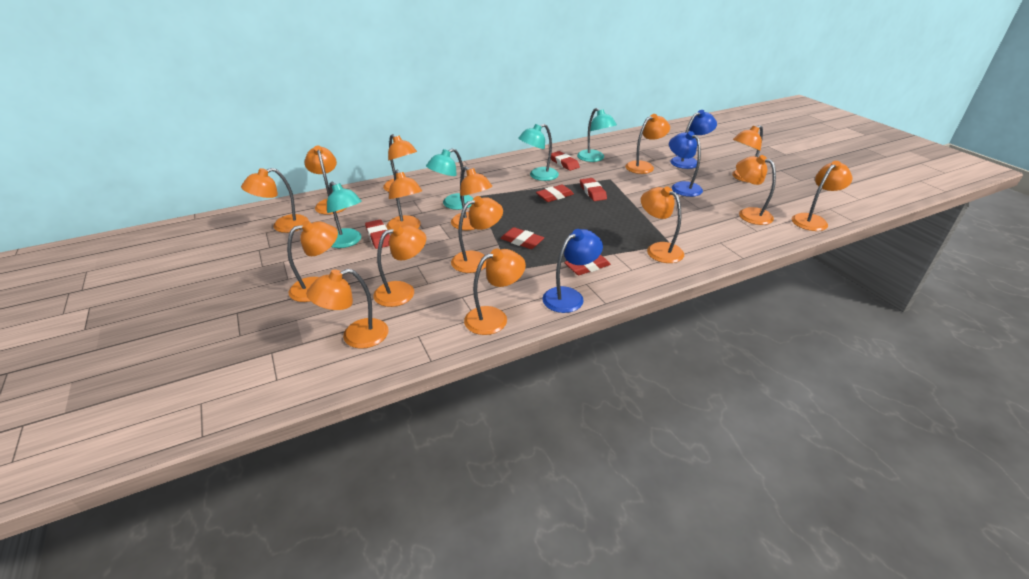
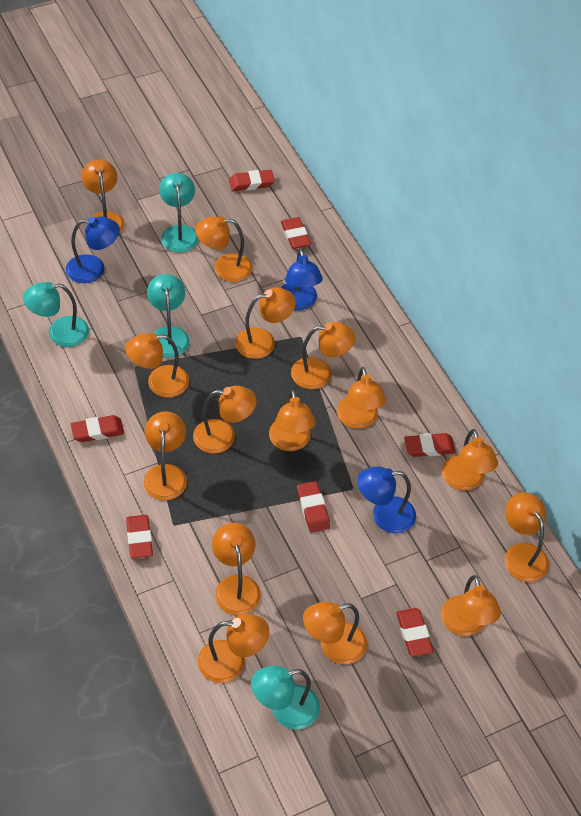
red eraser: 6 -> 7

